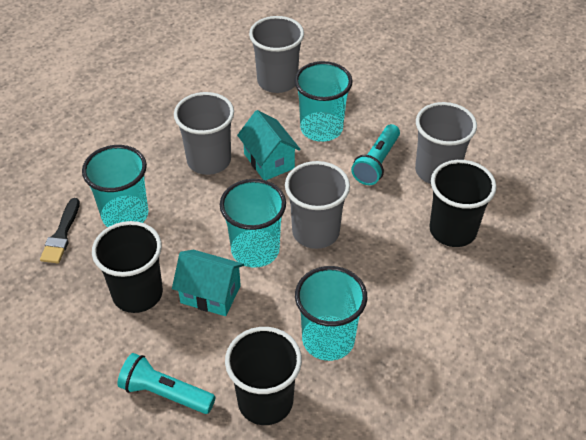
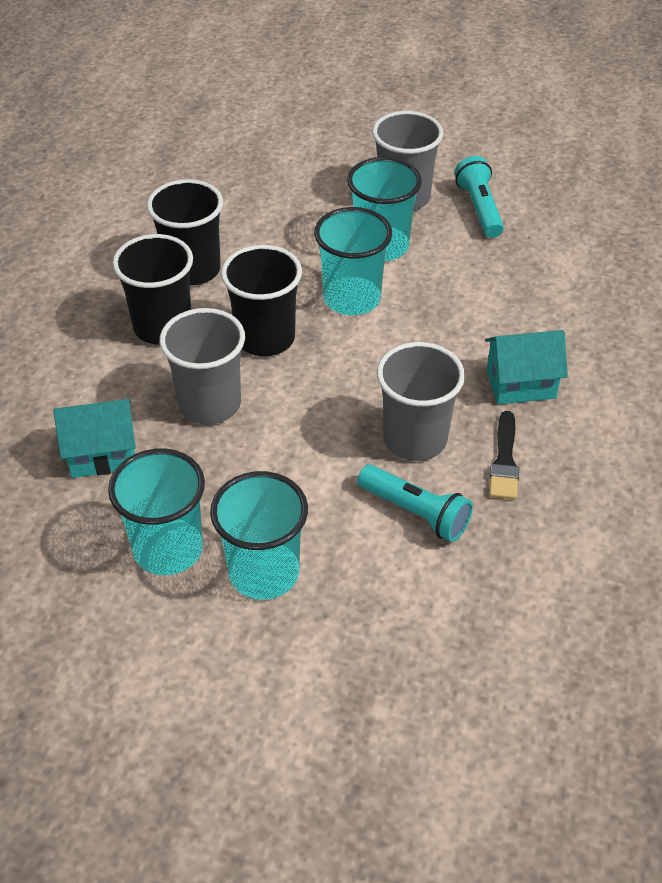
grey cup: 4 -> 3

